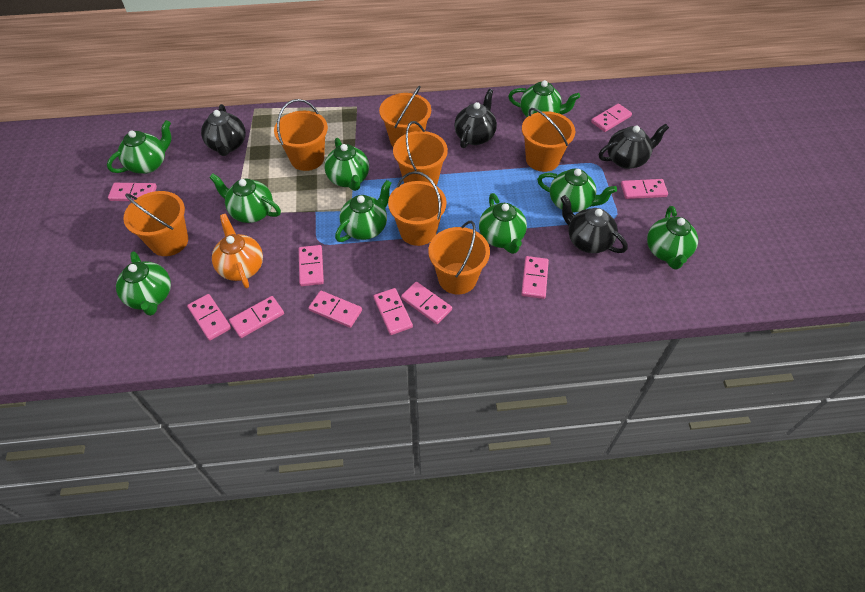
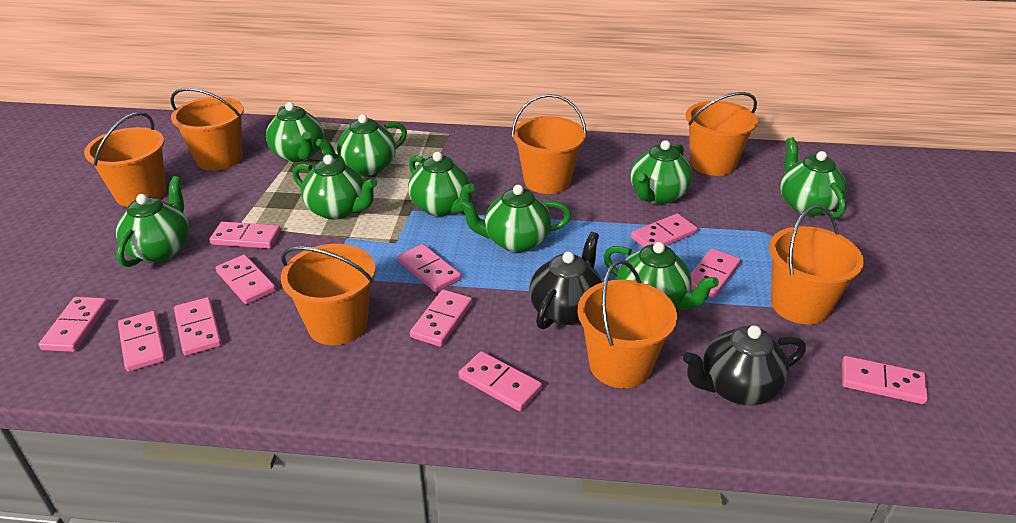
black teapot: 4 -> 2
orange teapot: 1 -> 0
pink domino: 10 -> 11

